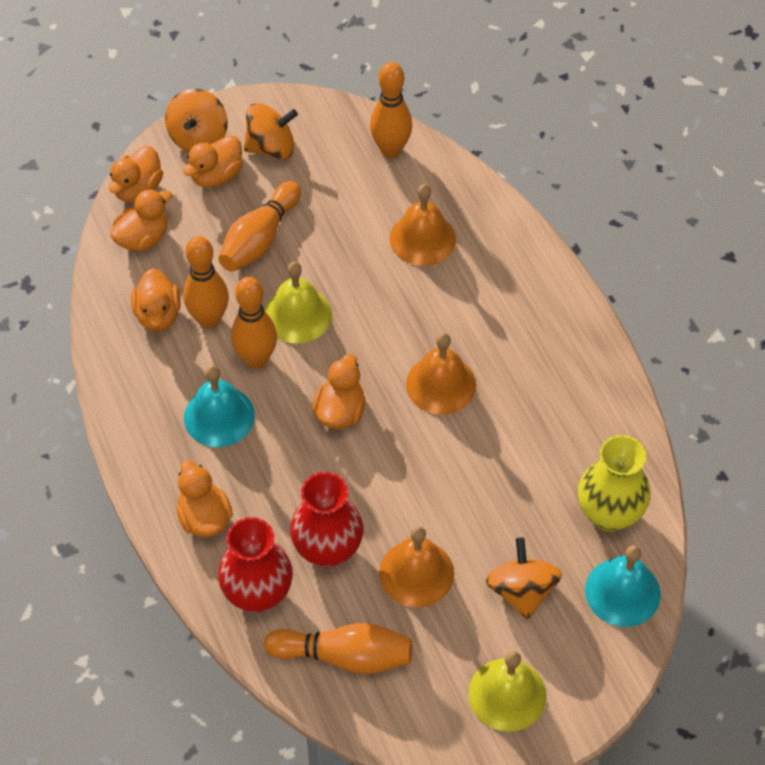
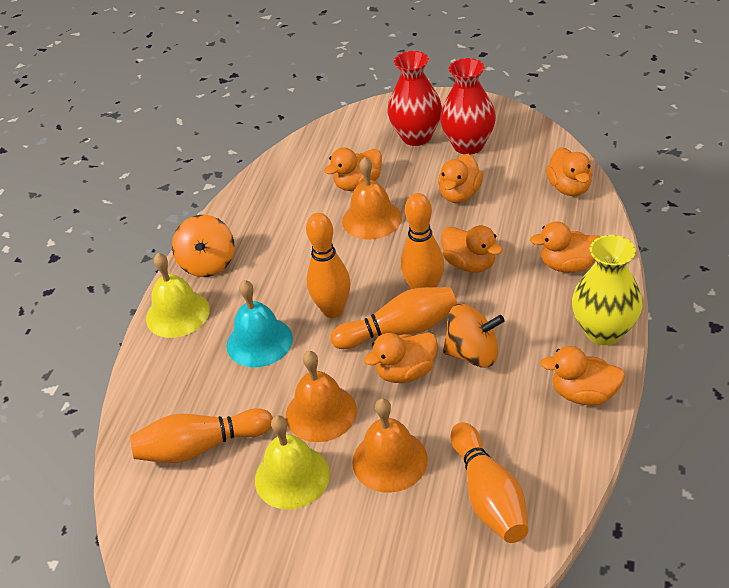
orange duck: 6 -> 7
orange spinning top: 3 -> 2
turquoise bell: 2 -> 1

